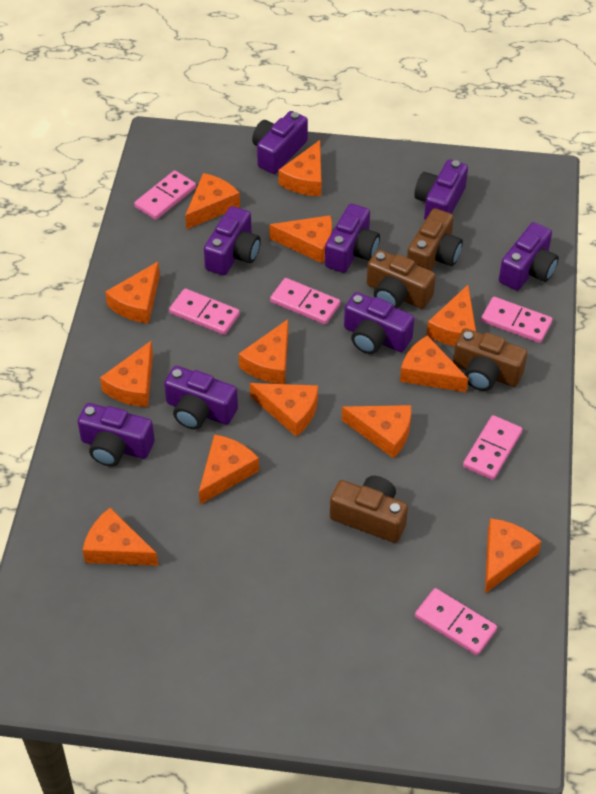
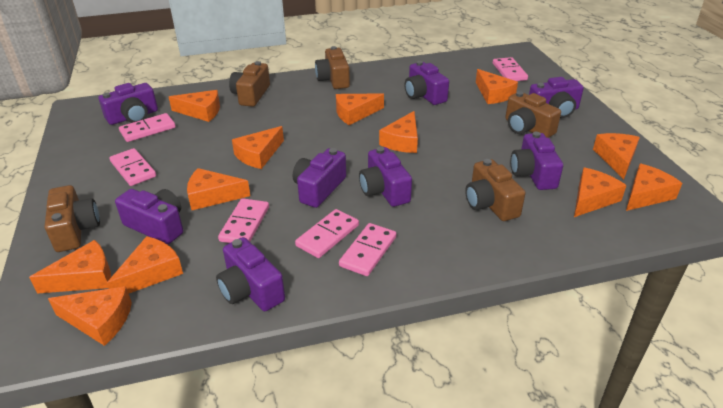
brown camera: 4 -> 5
orange cheese: 13 -> 12

